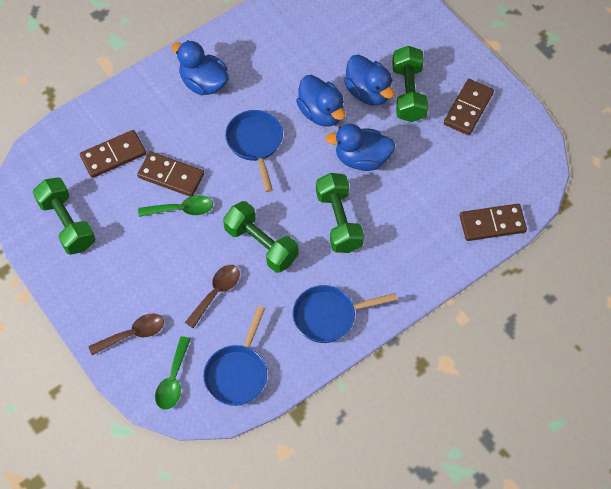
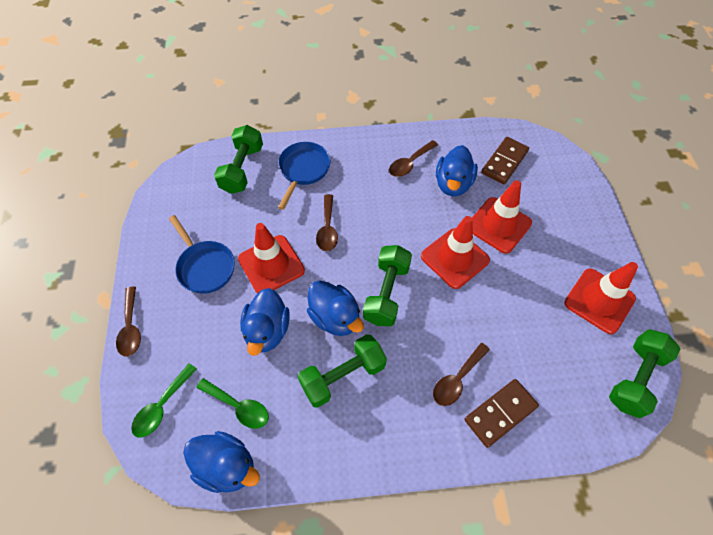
blue pan: 3 -> 2
brown domino: 4 -> 2
brown spoon: 2 -> 4
red traffic cone: 0 -> 4

